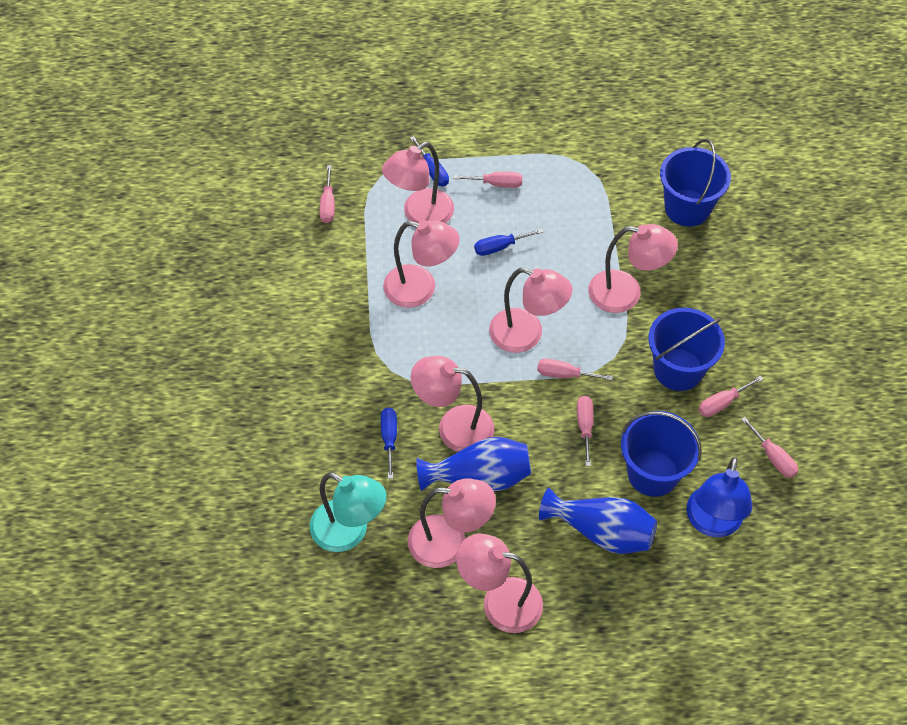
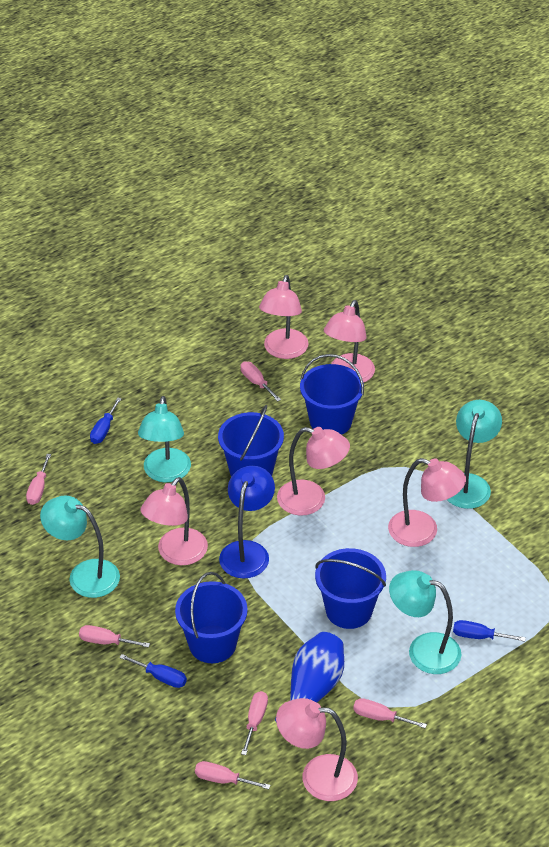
blue bucket: 3 -> 4
blue vase: 2 -> 1
pink lamp: 7 -> 6
turquoise lamp: 1 -> 4

